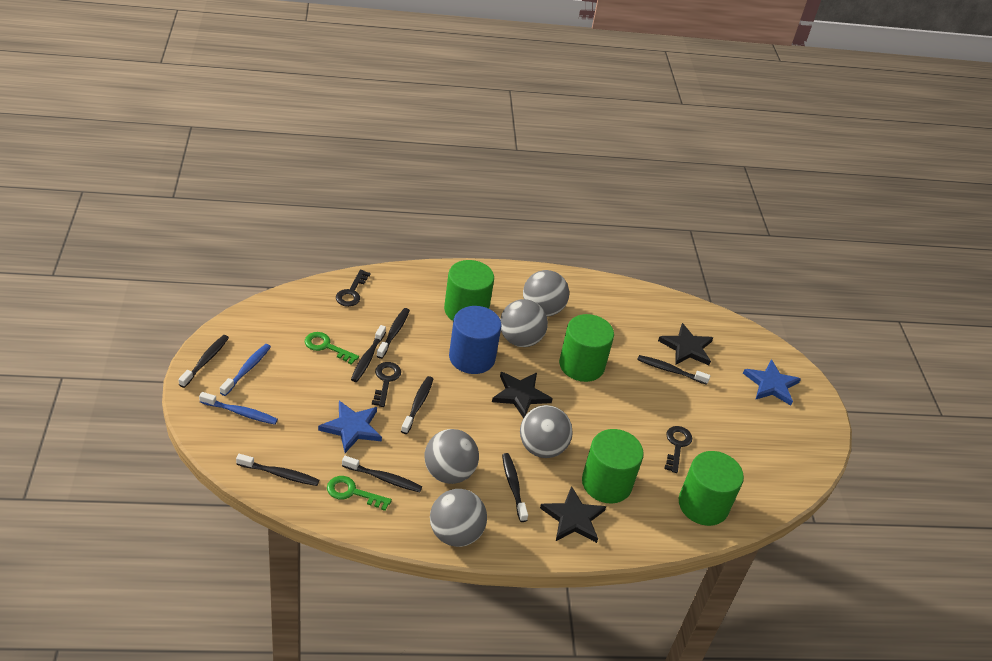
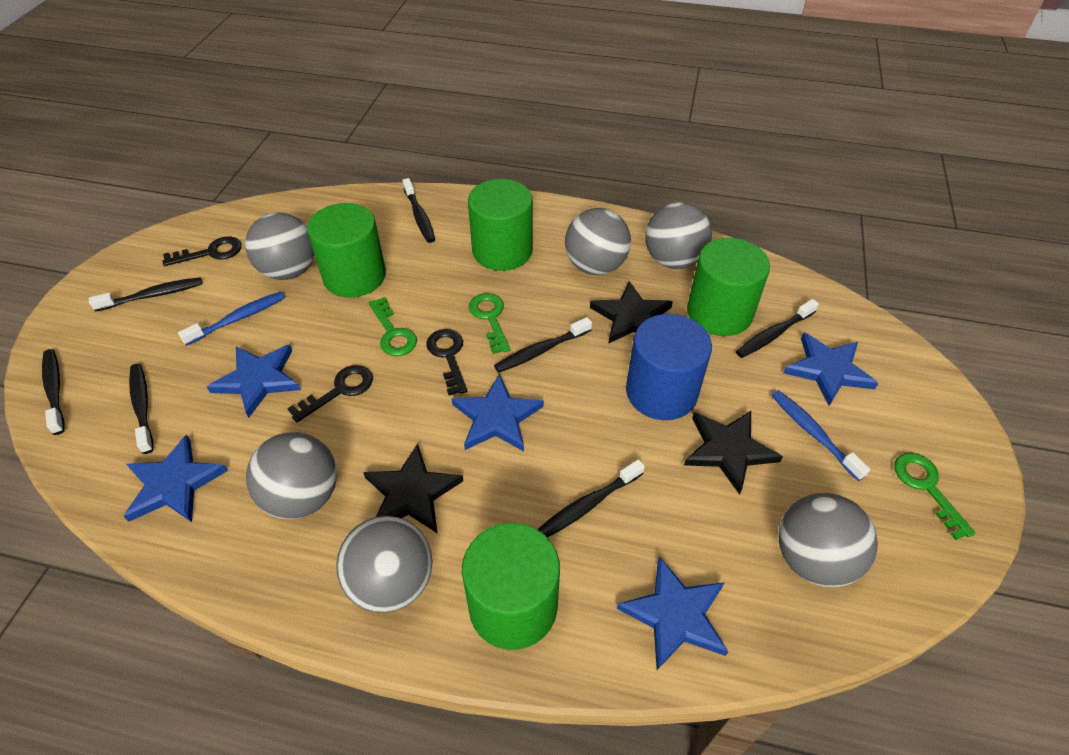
black toothbrush: 8 -> 7
blue star: 2 -> 5
green key: 2 -> 3
grey ball: 5 -> 6

